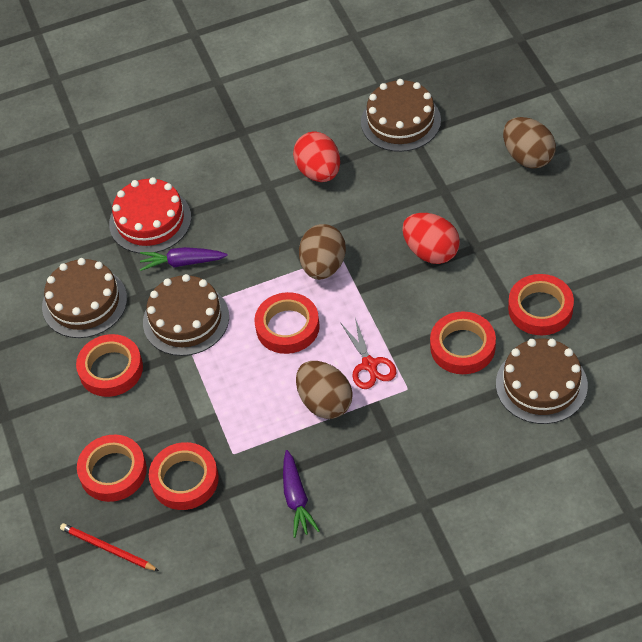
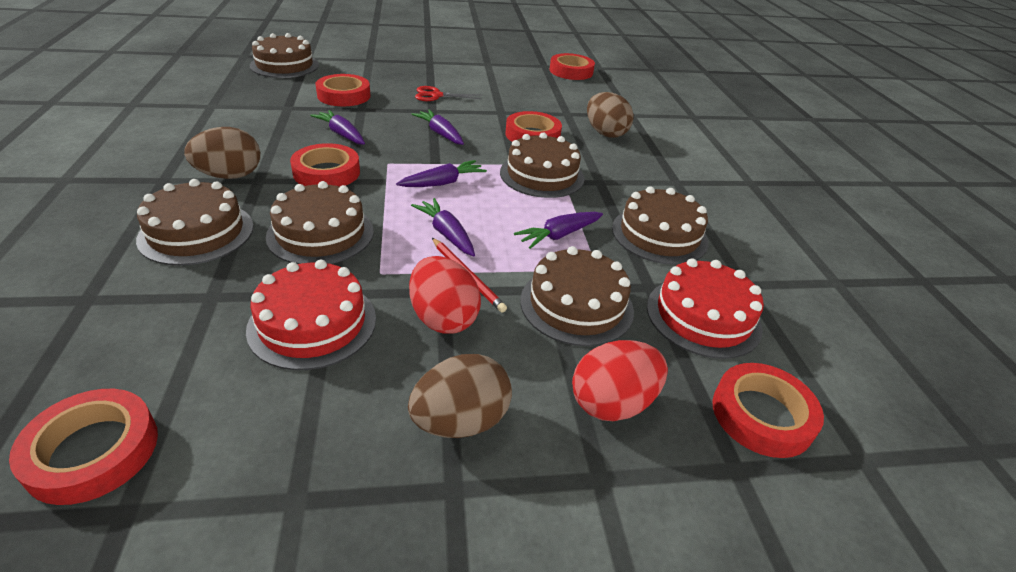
brown cake: 4 -> 6
purple carrot: 2 -> 5
red cake: 1 -> 2

